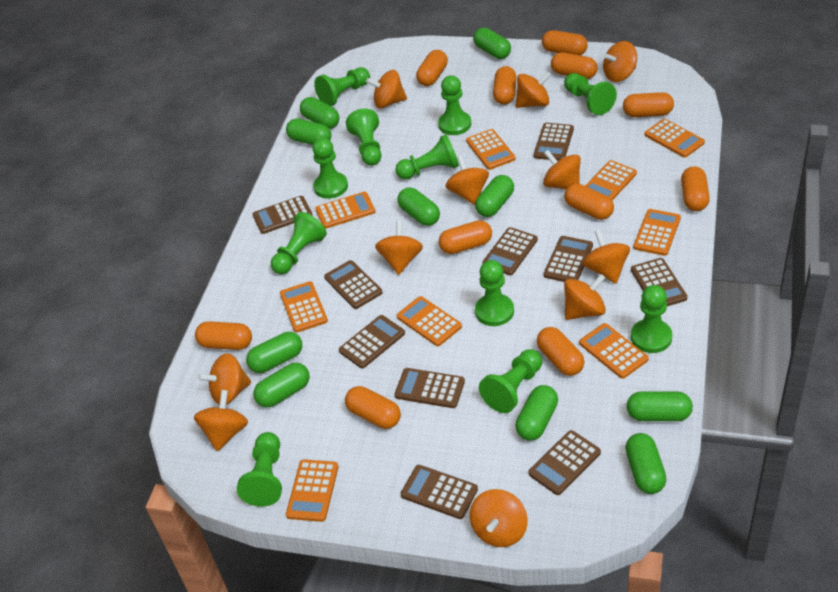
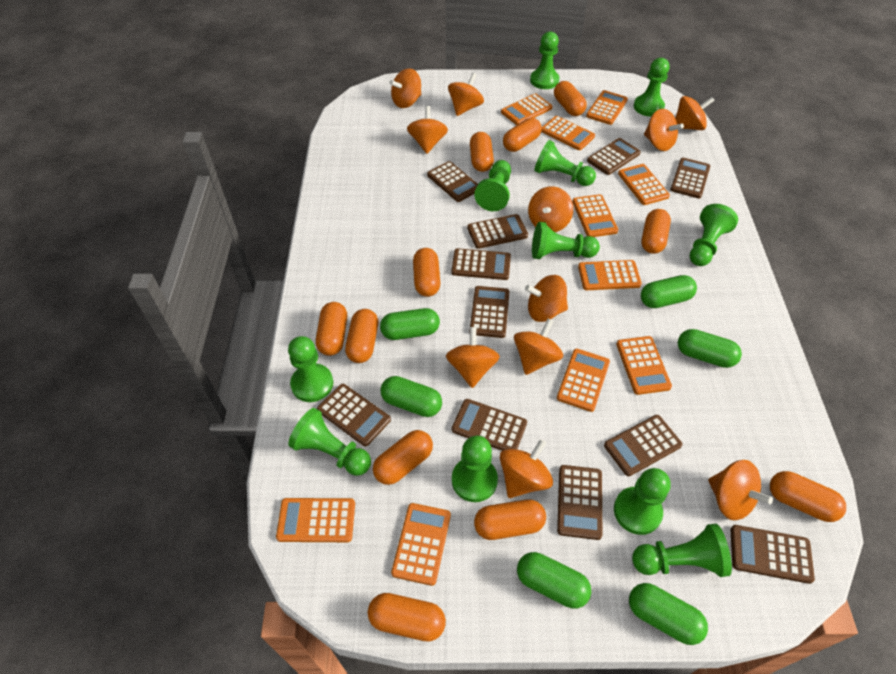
brown calculator: 10 -> 11
green capsule: 10 -> 6
orange calculator: 9 -> 10

